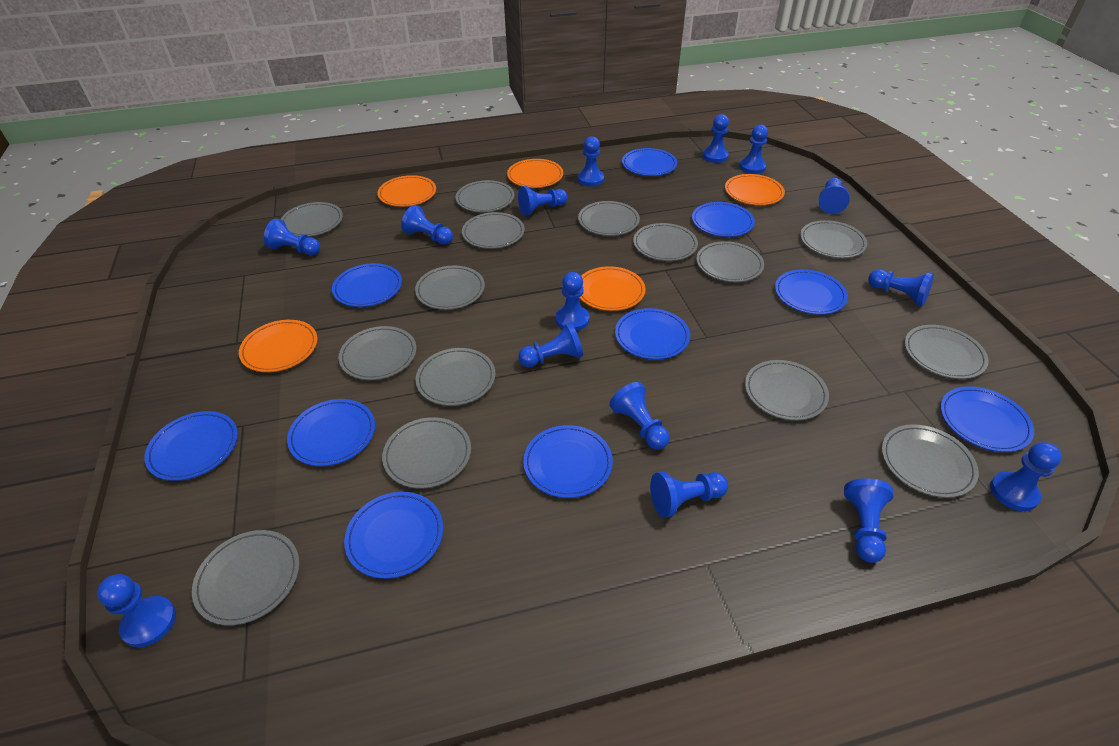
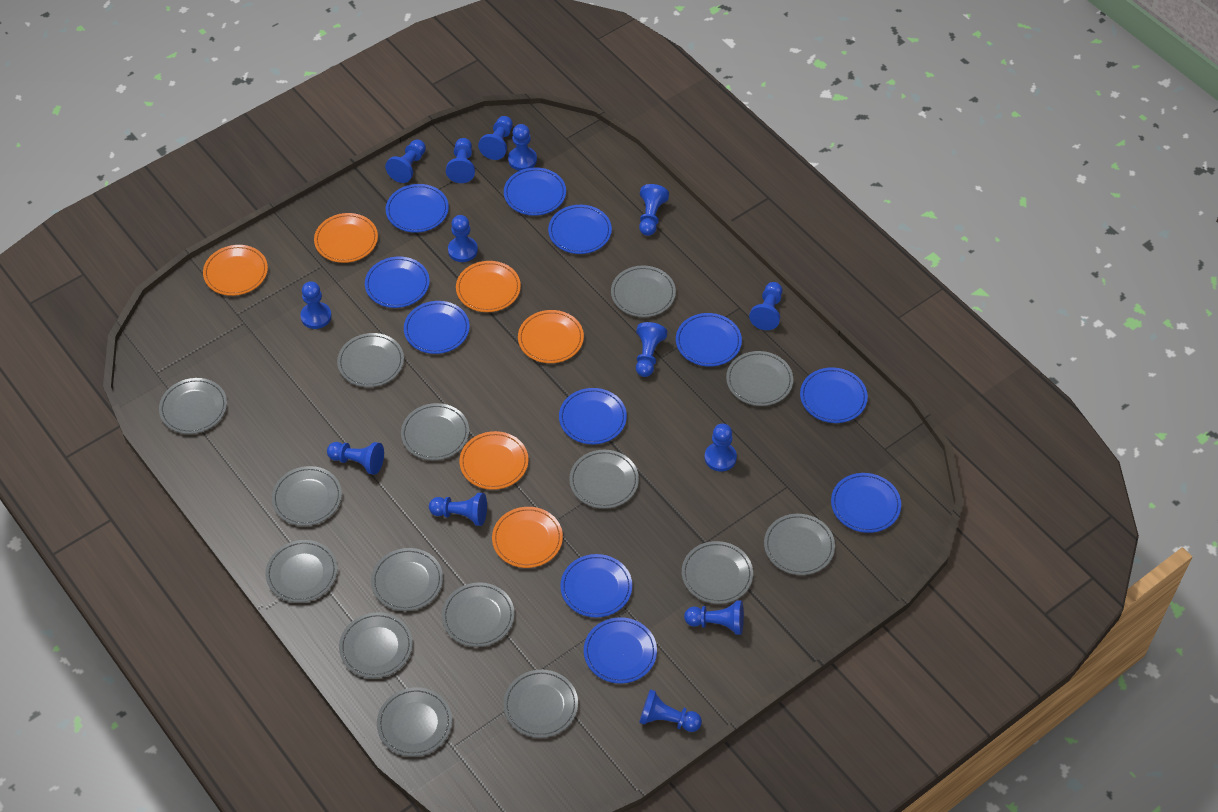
blue pawn: 15 -> 14
blue plate: 10 -> 11
orange plate: 5 -> 6

